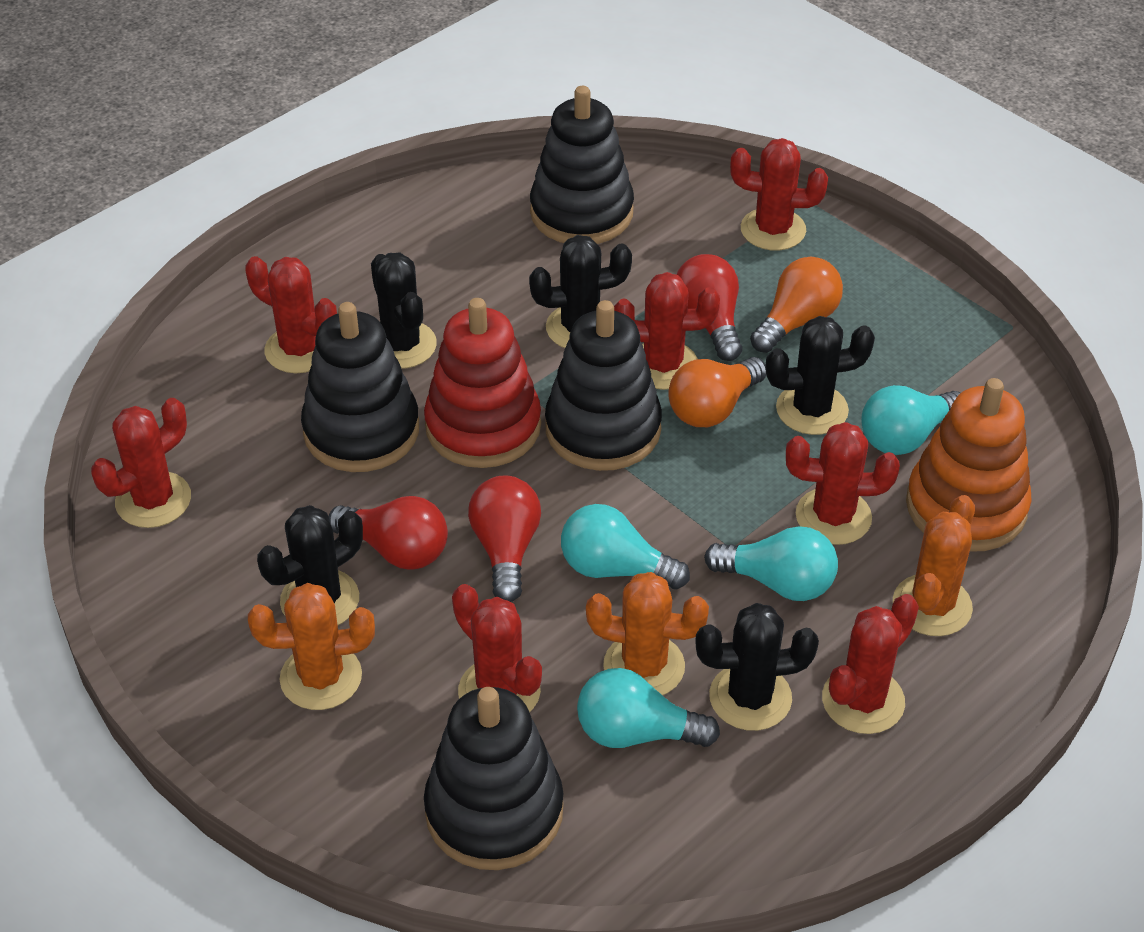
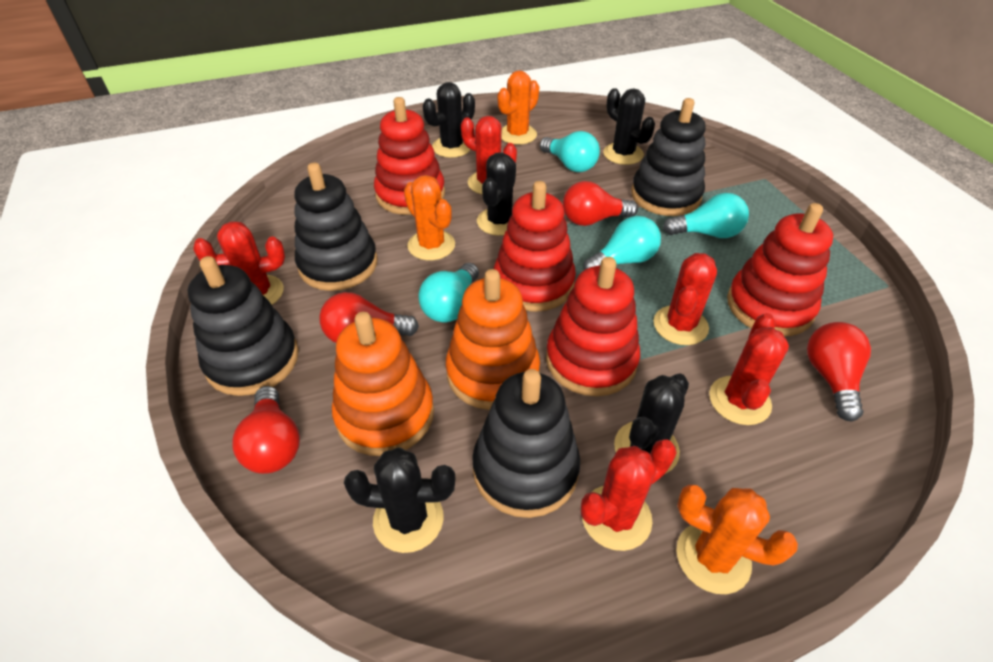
orange light bulb: 2 -> 0
orange stacking toy: 1 -> 2
red cactus: 7 -> 5
red light bulb: 3 -> 4
red stacking toy: 1 -> 4

